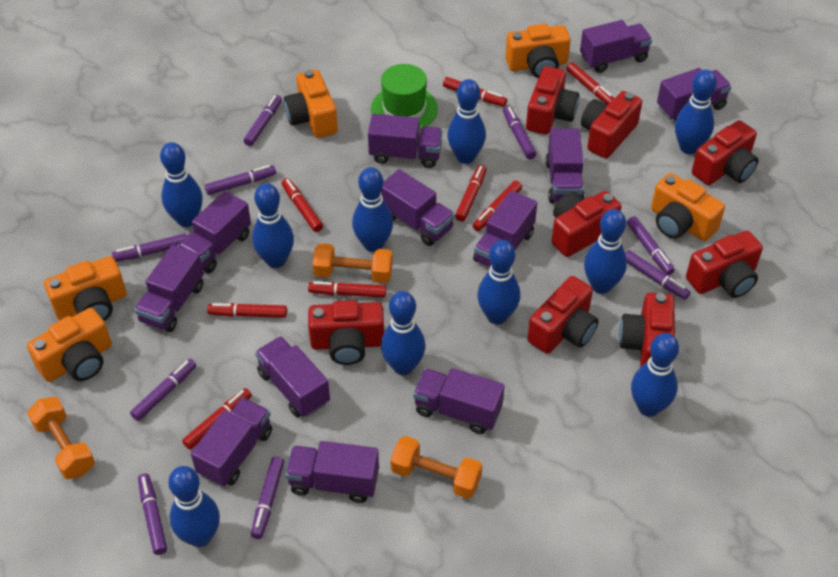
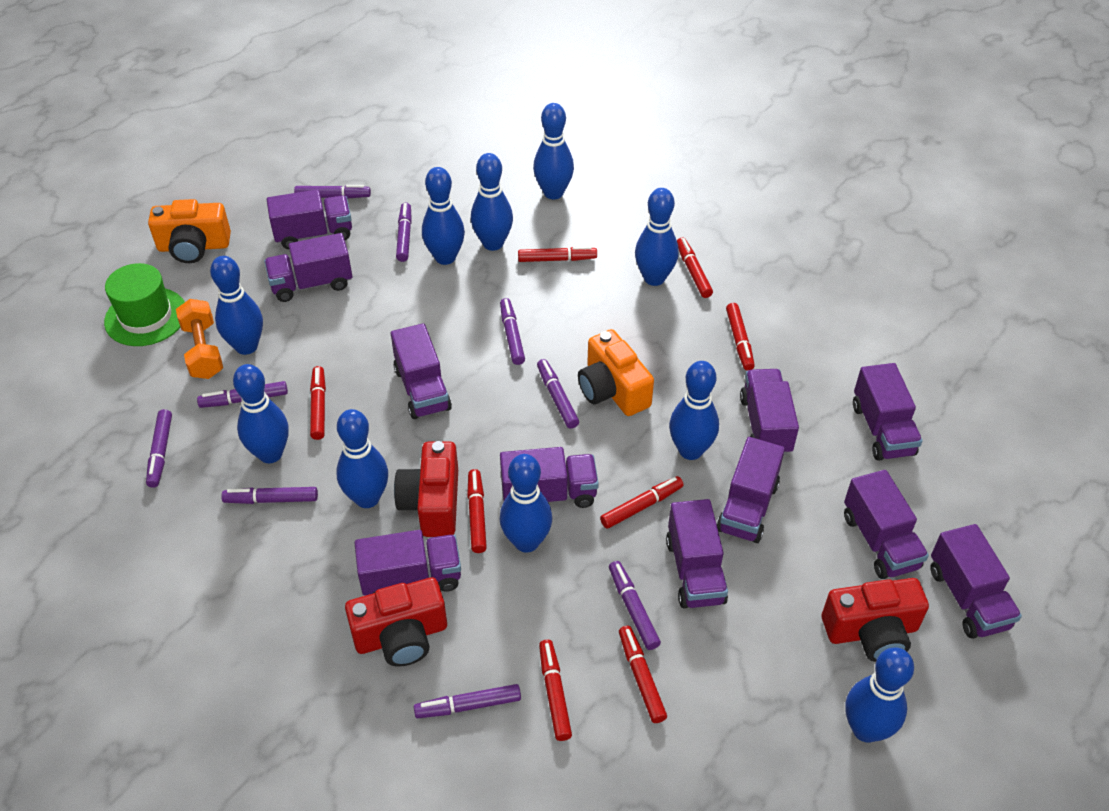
orange camera: 5 -> 2
orange dumbbell: 3 -> 1
purple truck: 12 -> 11
red camera: 8 -> 3

